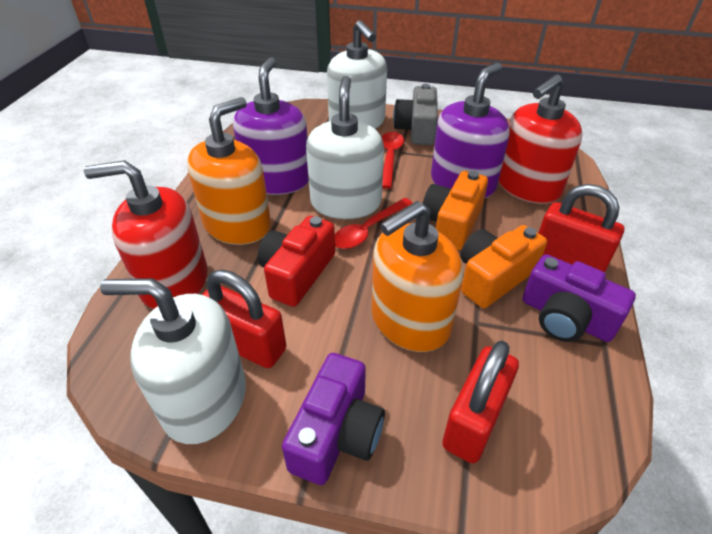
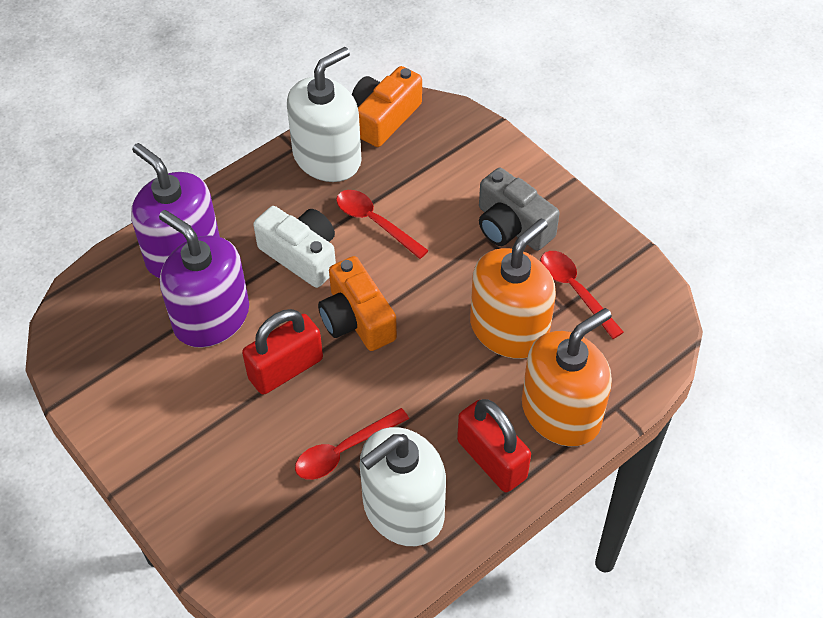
purple camera: 2 -> 0
red camera: 1 -> 0
red padlock: 3 -> 2
red soap dispenser: 2 -> 0
red spoon: 2 -> 3
white camera: 0 -> 1
white soap dispenser: 3 -> 2

